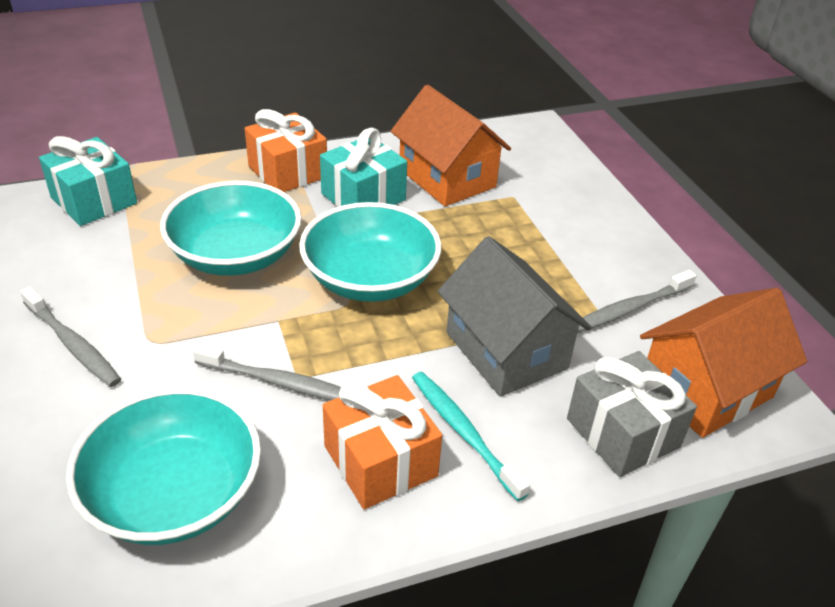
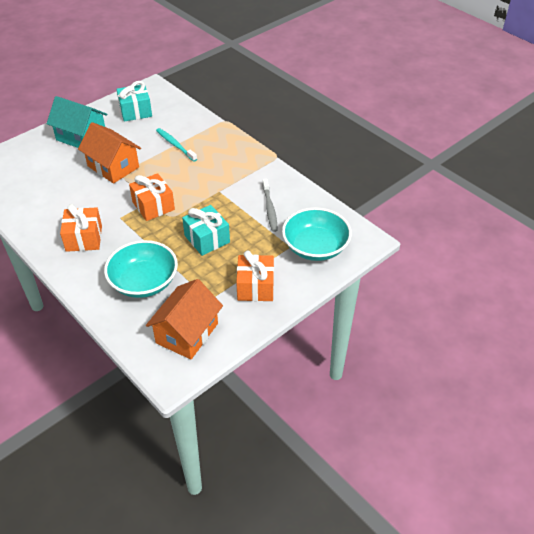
grey gift: 1 -> 0
grey house: 1 -> 0
grey toothbrush: 3 -> 1
orange gift: 2 -> 3
turquoise bowl: 3 -> 2
turquoise house: 0 -> 1

